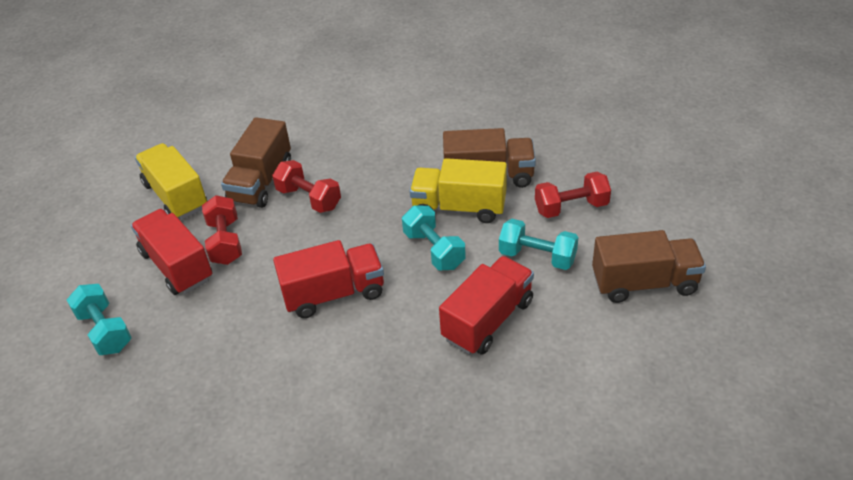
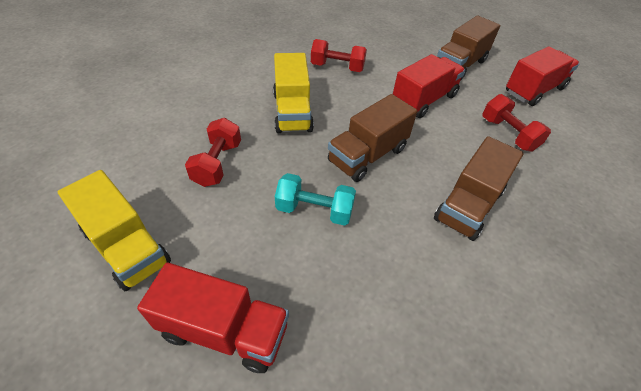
turquoise dumbbell: 3 -> 1

